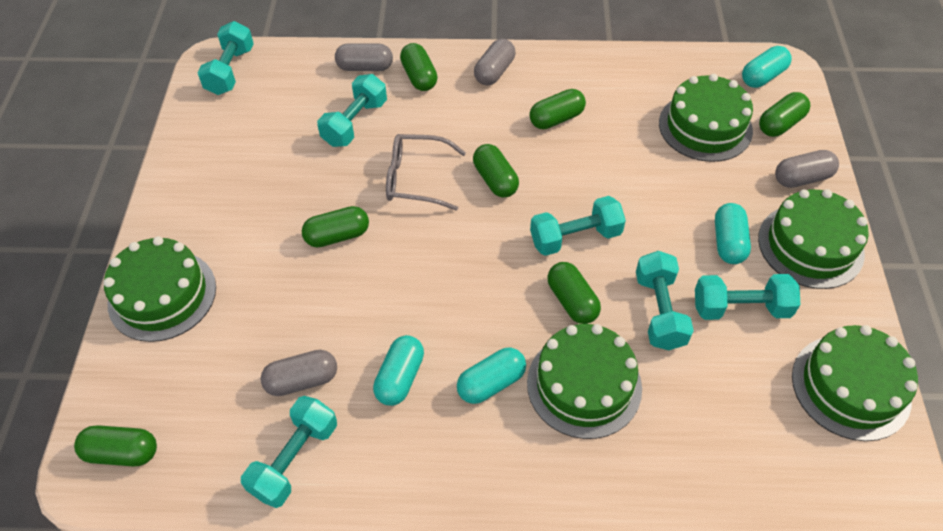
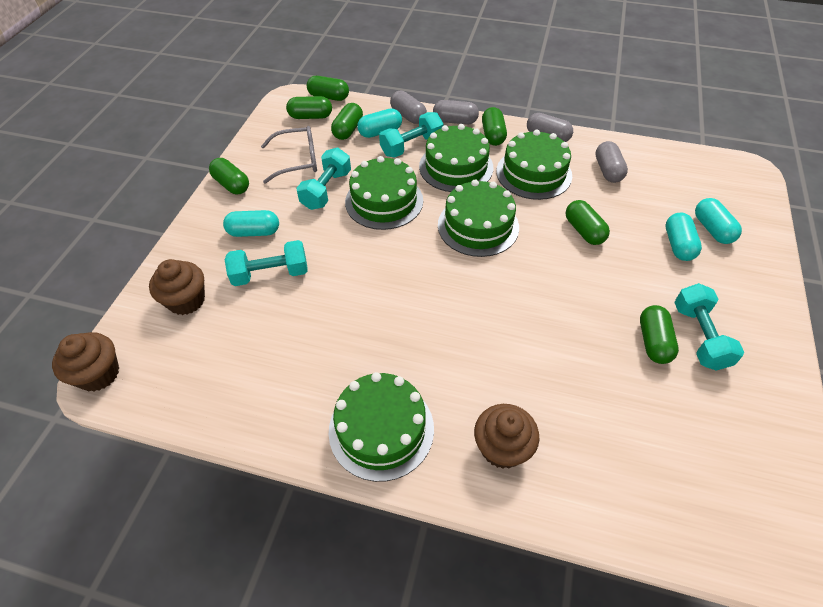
brown cupcake: 0 -> 3
turquoise dumbbell: 6 -> 4

